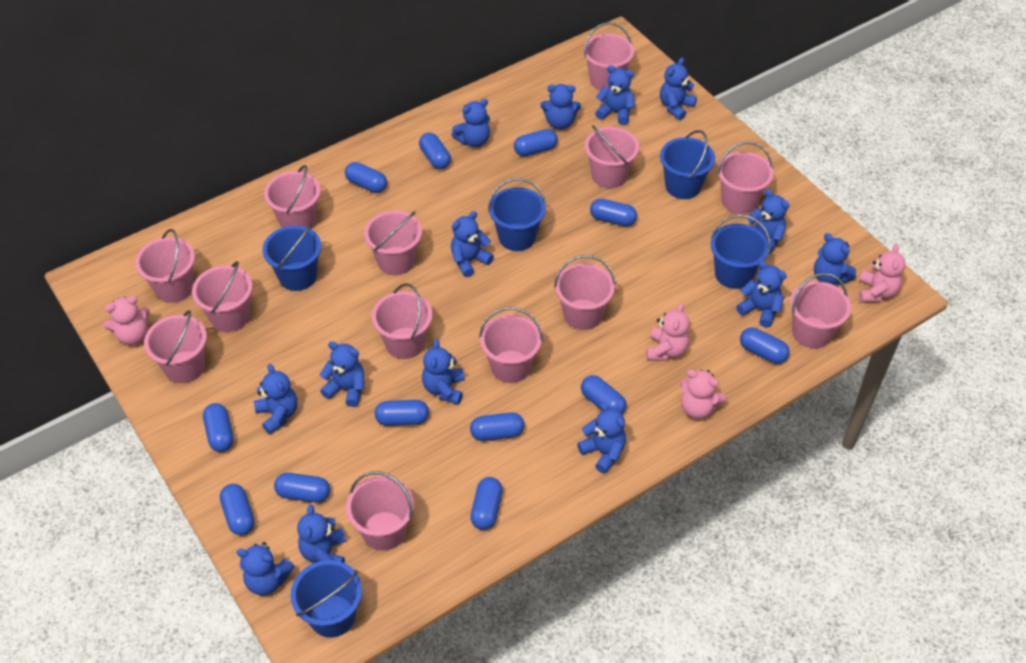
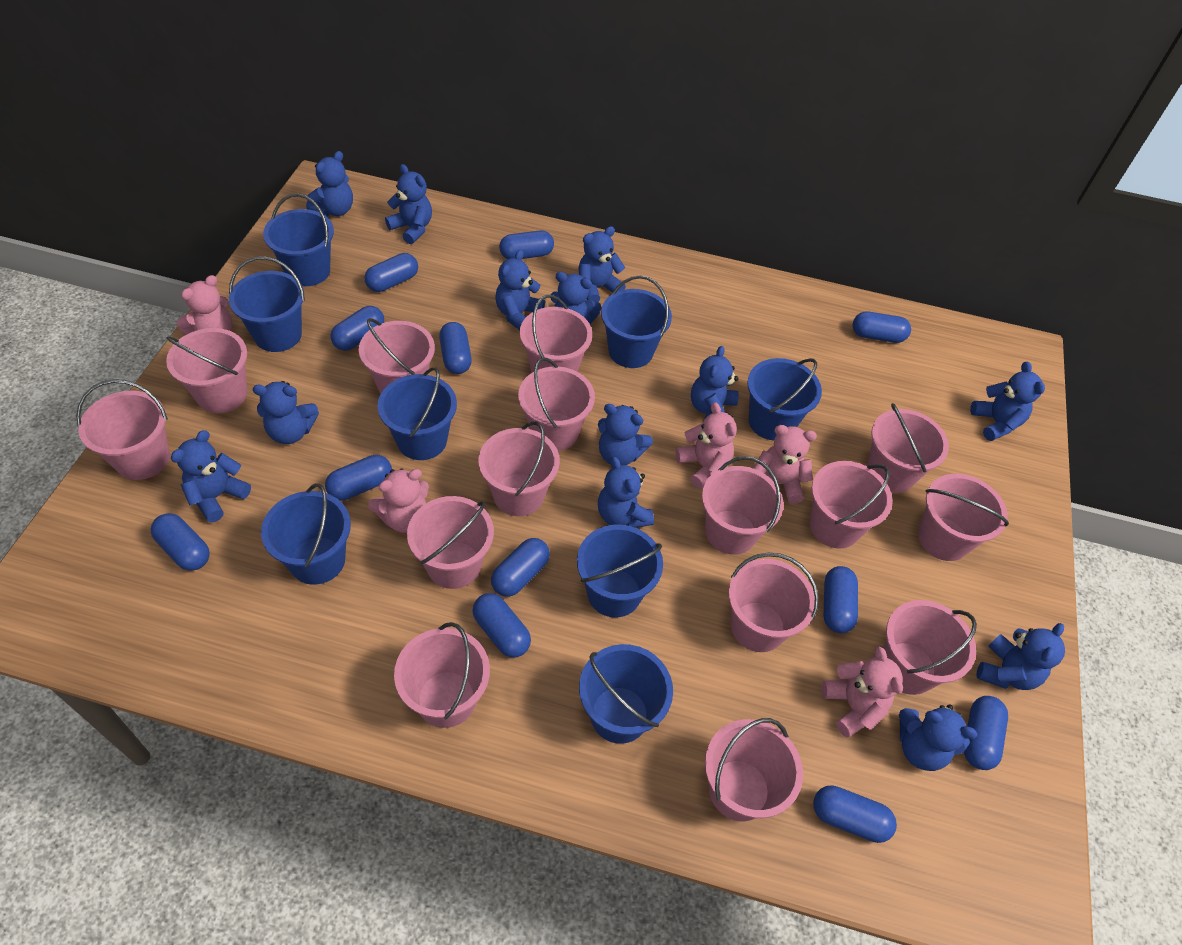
blue bucket: 5 -> 8
blue teddy bear: 14 -> 13
pink bucket: 13 -> 15
pink teddy bear: 4 -> 5

